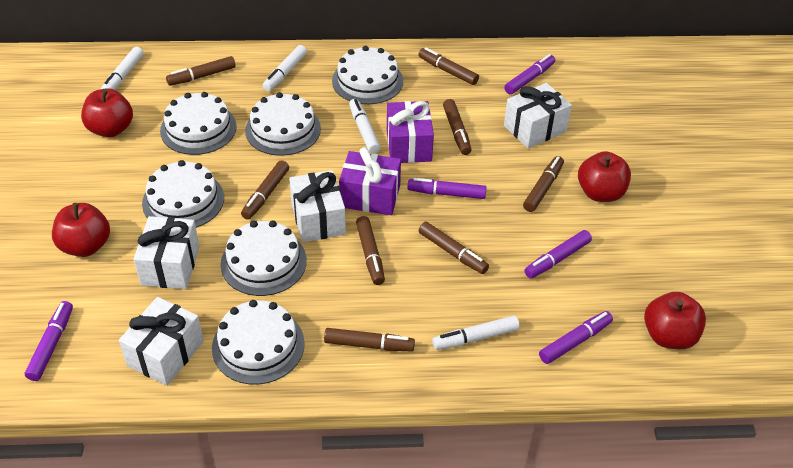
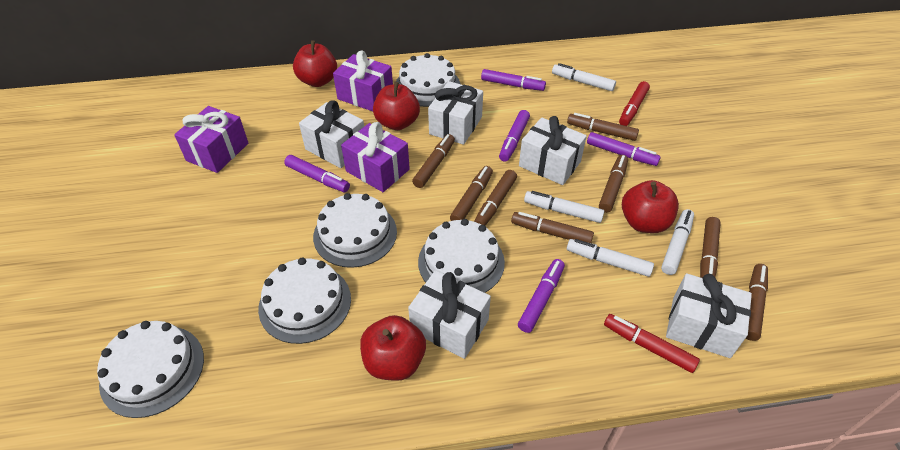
purple gift: 2 -> 3
red marker: 0 -> 2
white cake: 6 -> 5
white gift: 4 -> 5

